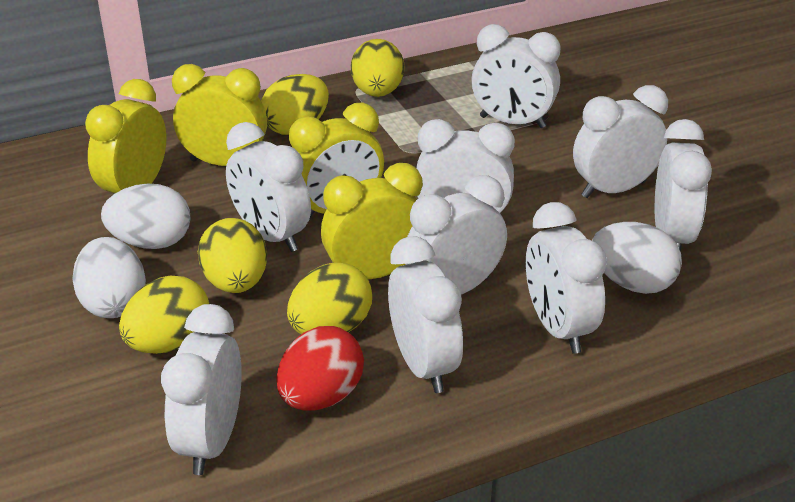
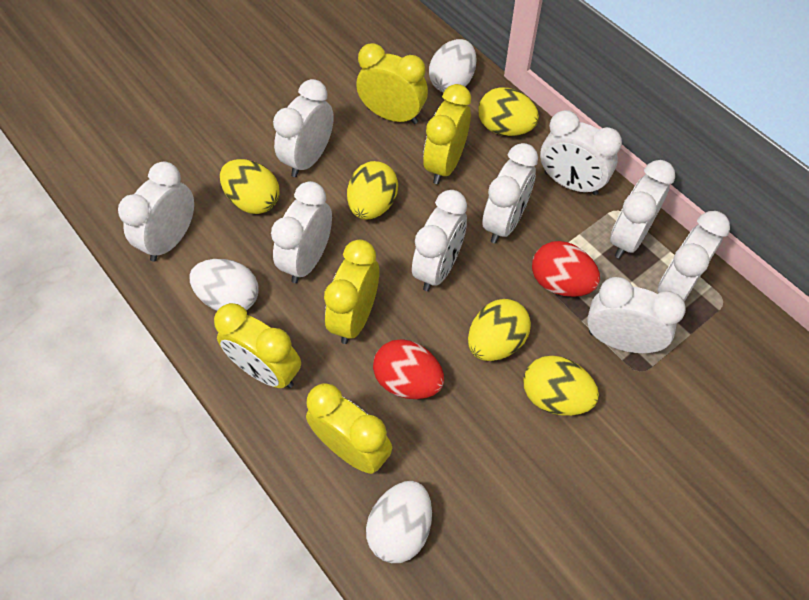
red egg: 1 -> 2
yellow clock: 4 -> 5

